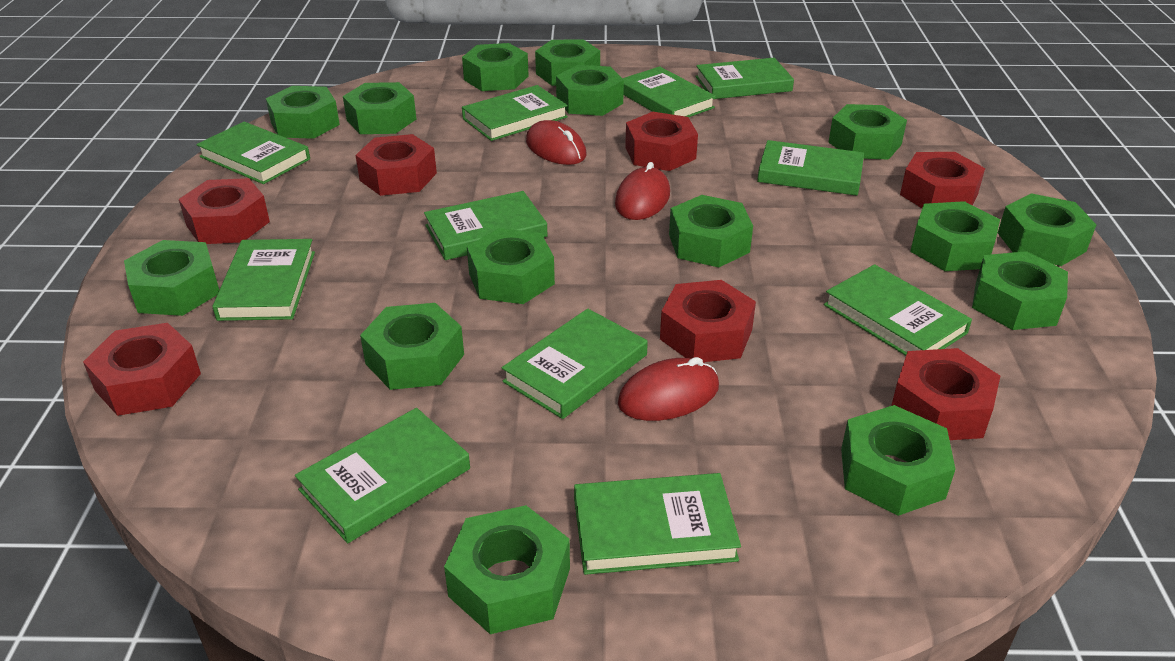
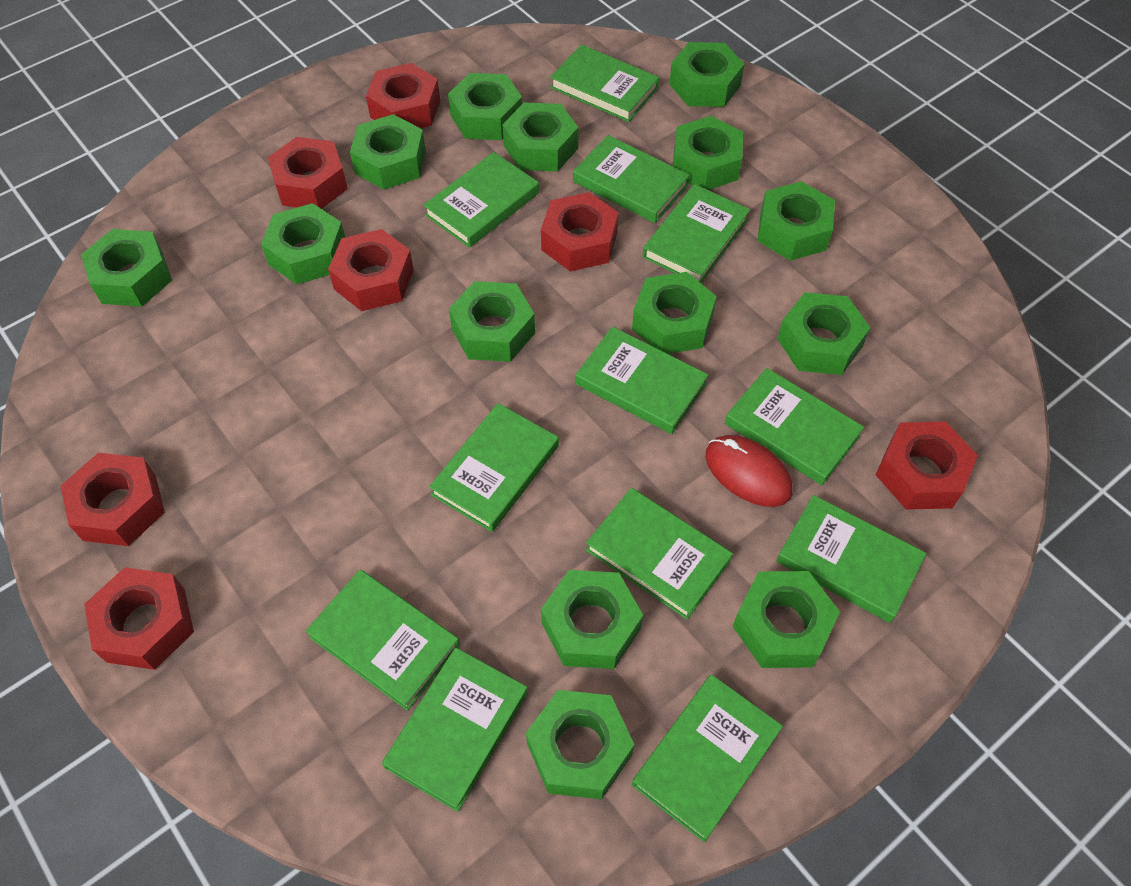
green book: 11 -> 12
green nut: 15 -> 14
red mouse: 3 -> 1

